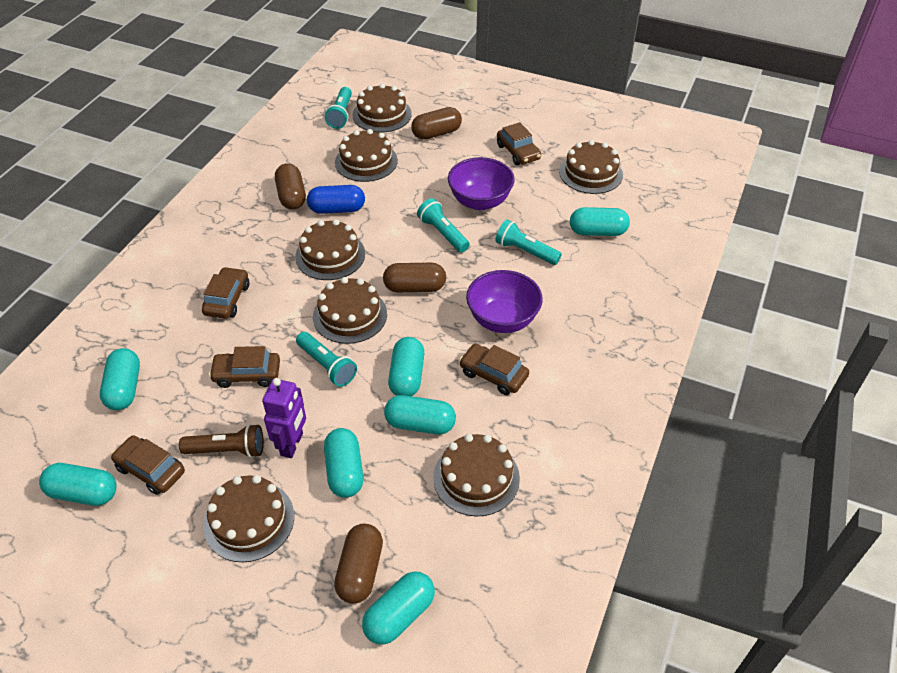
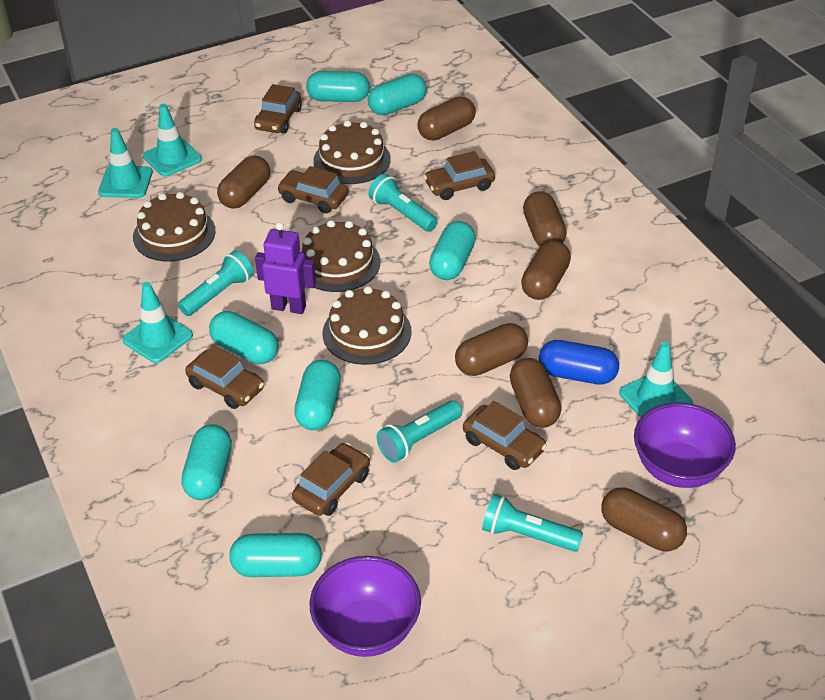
brown cake: 7 -> 4
brown capsule: 4 -> 7
brown car: 5 -> 6
brown flashlight: 1 -> 0
turquoise traffic cone: 0 -> 4

